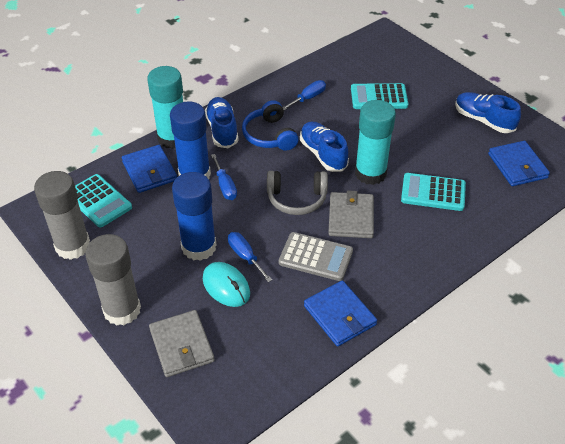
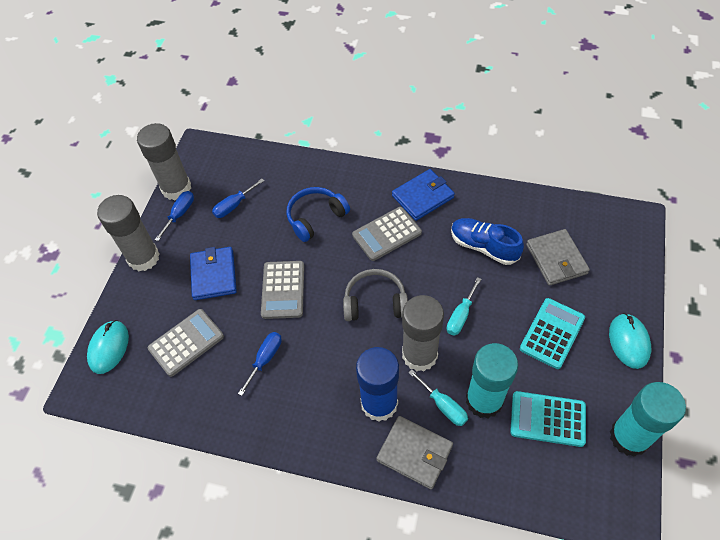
blue glue stick: 2 -> 1
blue shoe: 3 -> 1
blue wallet: 3 -> 2
grey calculator: 1 -> 3
grey glue stick: 2 -> 3
turquoise calculator: 3 -> 2
turquoise mouse: 1 -> 2
turquoise screwdriver: 0 -> 2

